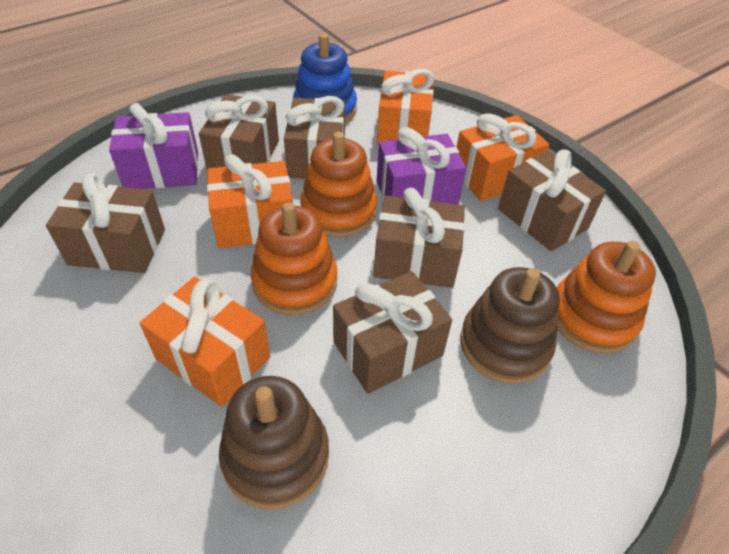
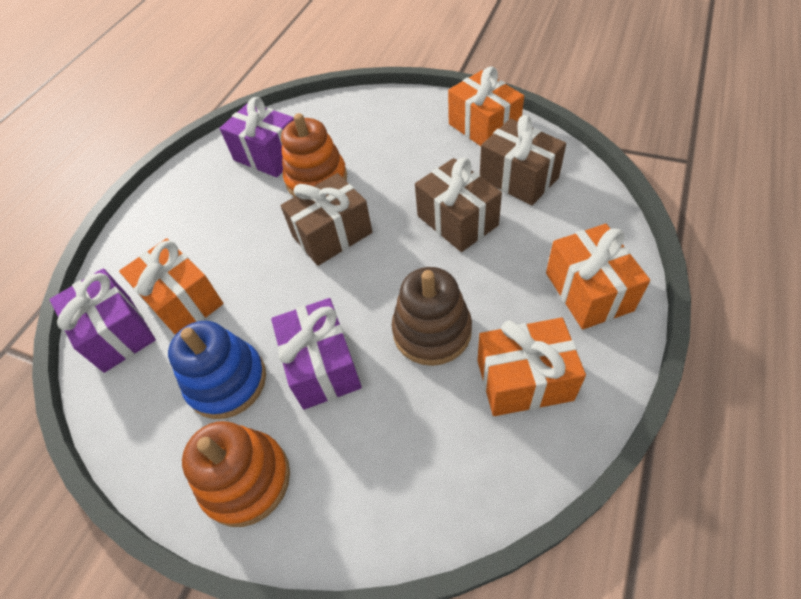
brown gift: 6 -> 3
brown stacking toy: 2 -> 1
orange stacking toy: 3 -> 2
purple gift: 2 -> 3

